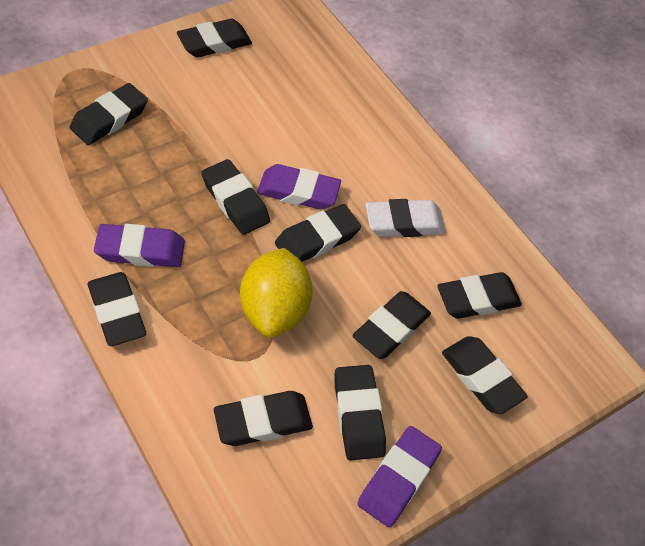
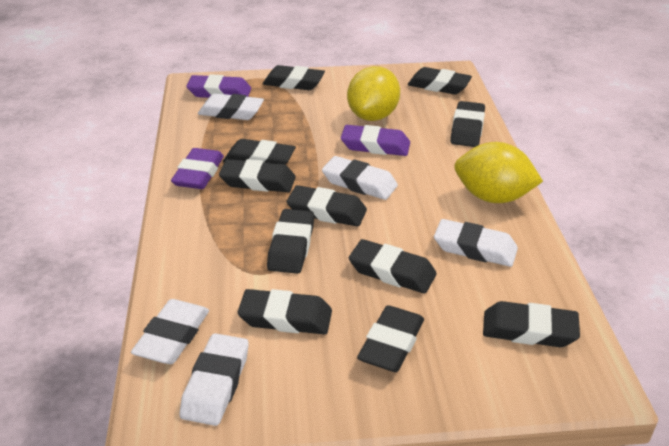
black eraser: 10 -> 11
white eraser: 1 -> 5
yellow lemon: 1 -> 2

